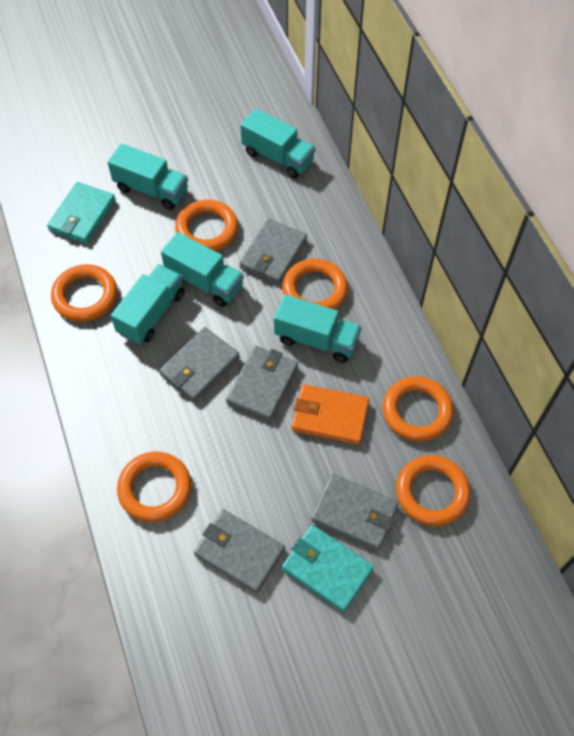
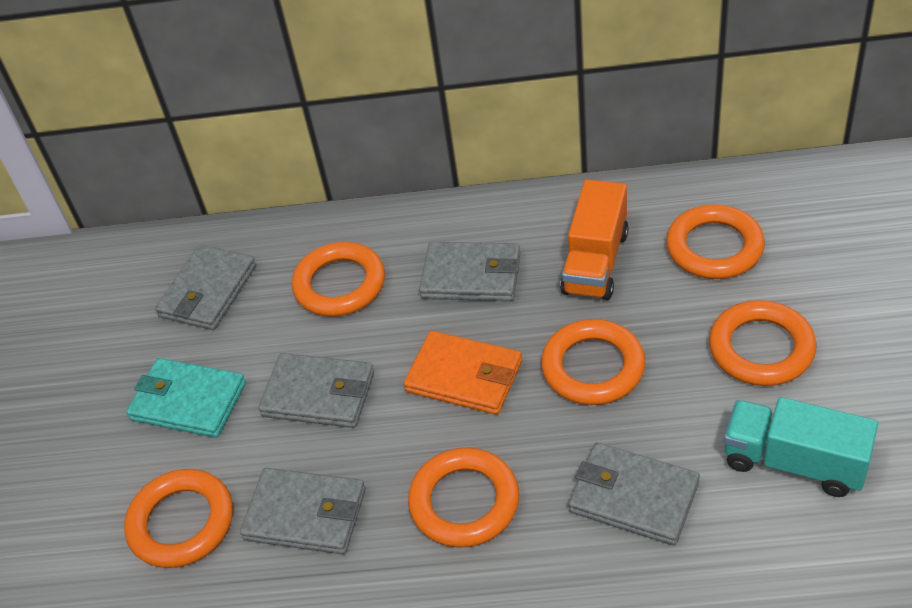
orange truck: 0 -> 1
turquoise truck: 5 -> 1
turquoise wallet: 2 -> 1

